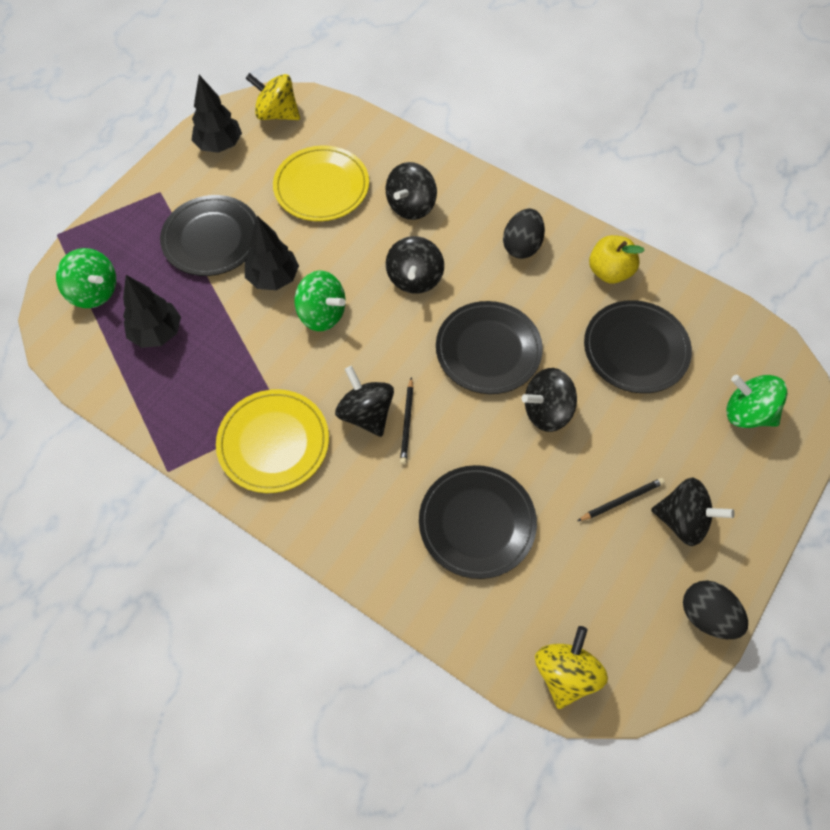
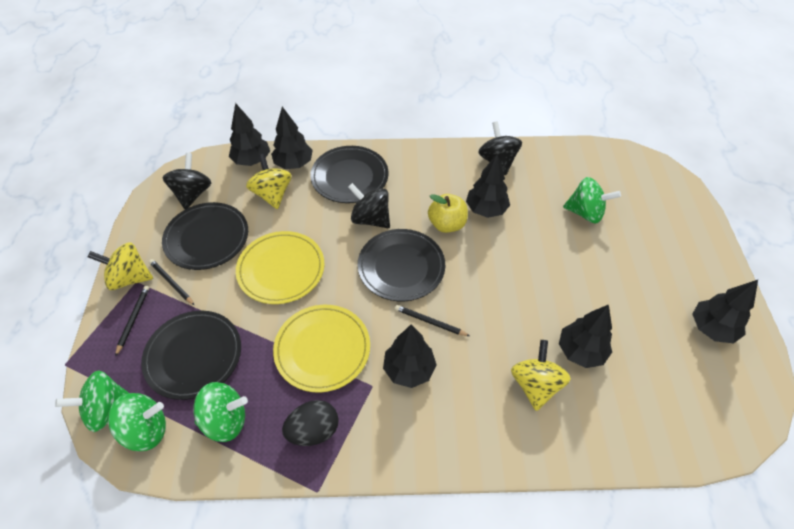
black egg: 2 -> 1
black pencil: 2 -> 3
black spinning top: 5 -> 3
black tree: 3 -> 6
green spinning top: 3 -> 4
yellow spinning top: 2 -> 3

